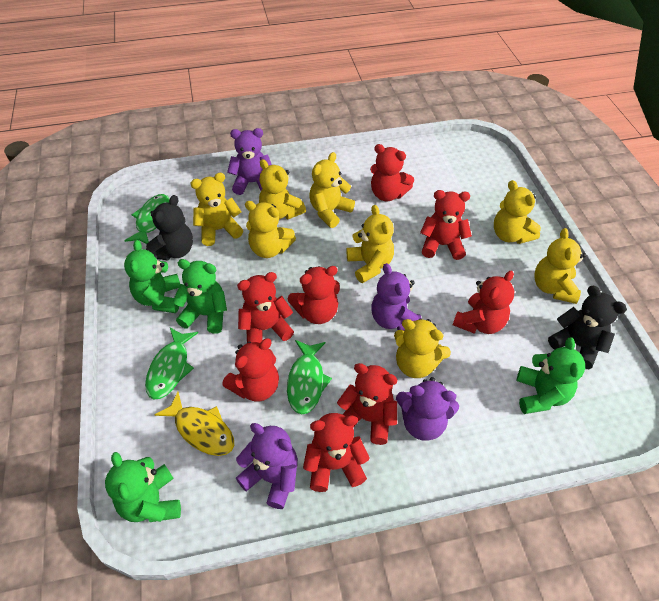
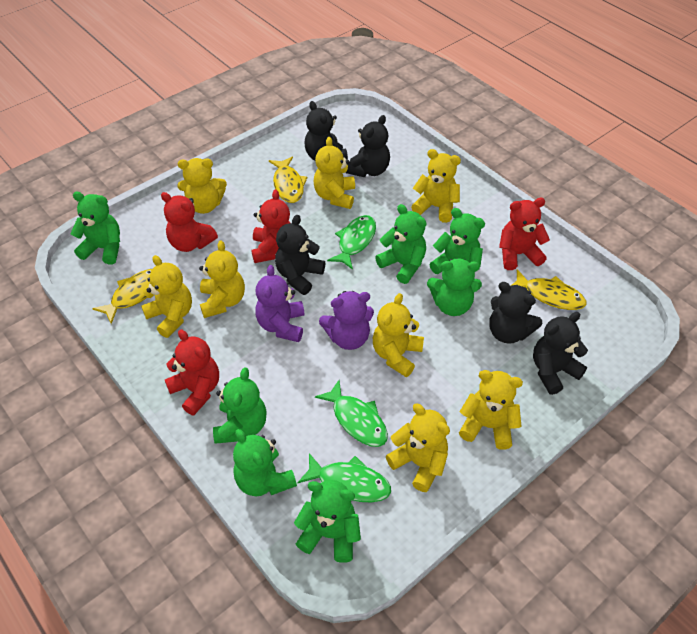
black teddy bear: 2 -> 5
green teddy bear: 4 -> 7
purple teddy bear: 4 -> 2
red teddy bear: 8 -> 4
yellow fish: 1 -> 3

